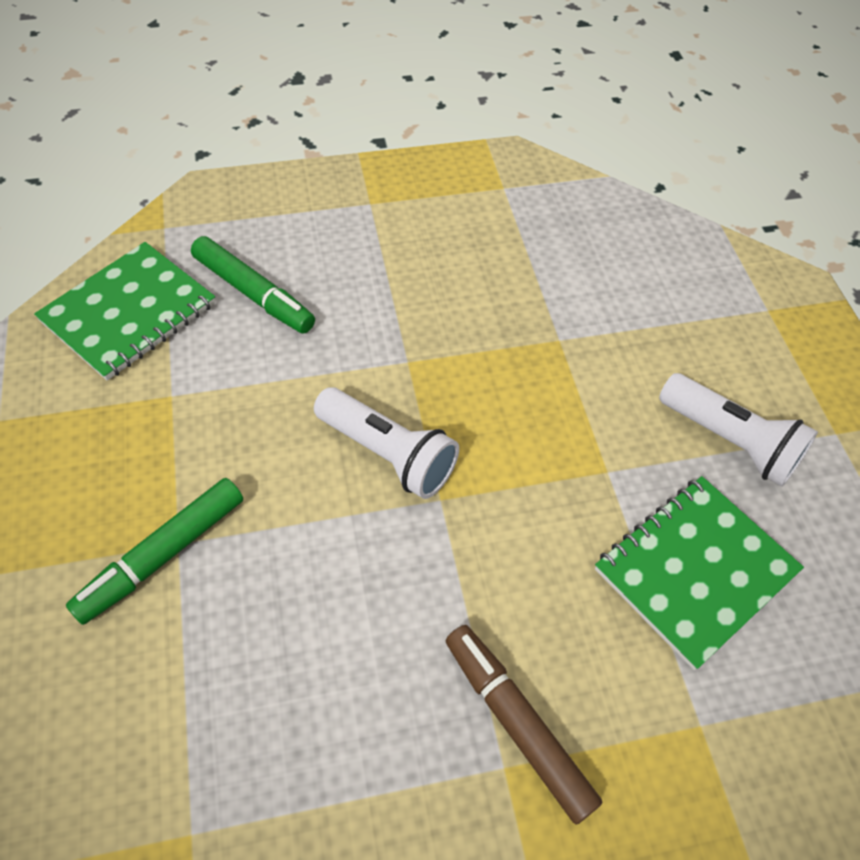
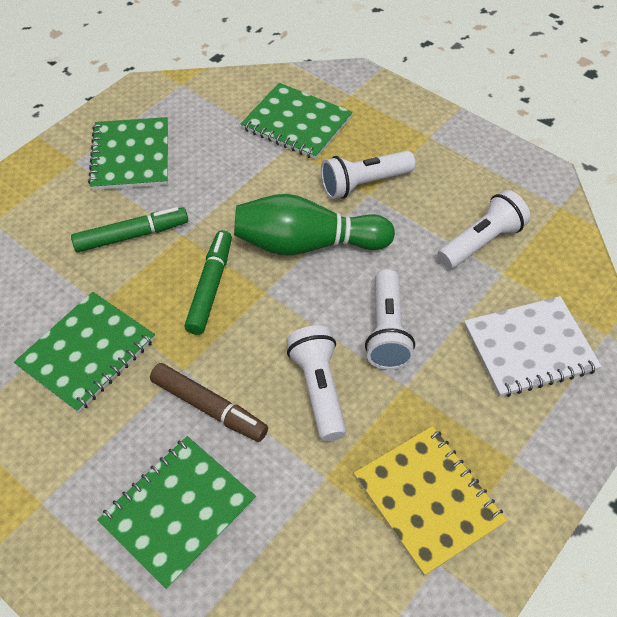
green bowling pin: 0 -> 1
green notebook: 2 -> 4
white flashlight: 2 -> 4
white notebook: 0 -> 1
yellow notebook: 0 -> 1

